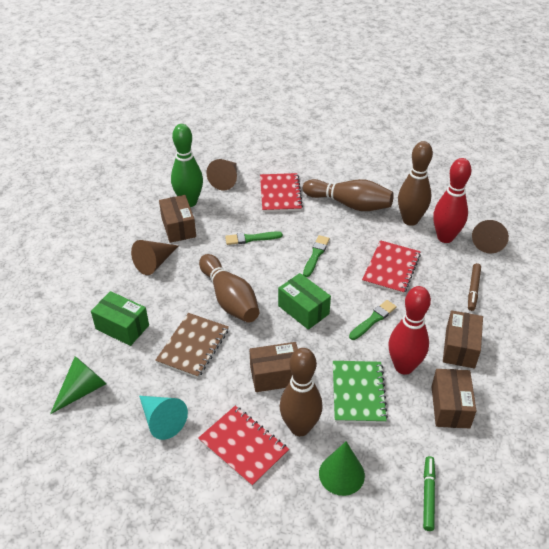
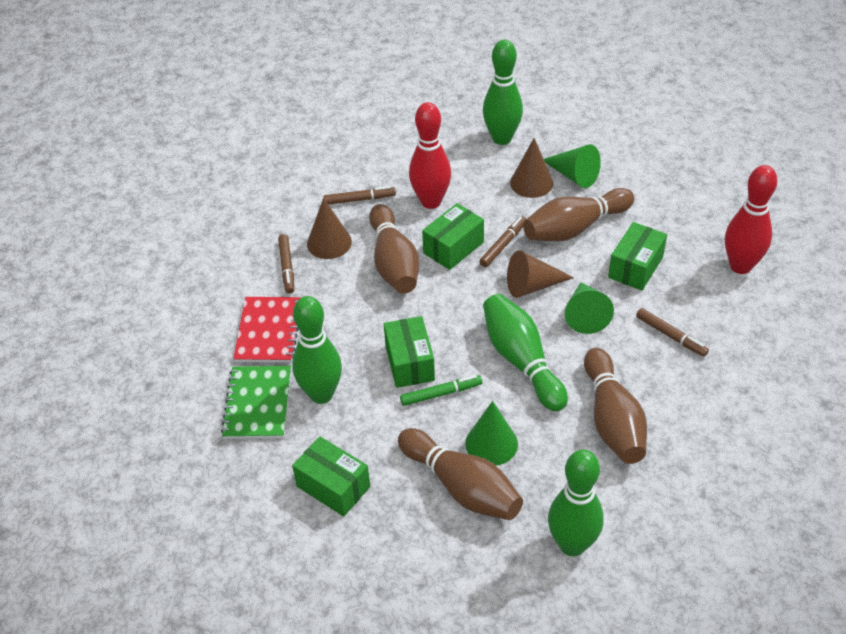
brown box: 4 -> 0
brown marker: 1 -> 4
brown notebook: 1 -> 0
green bowling pin: 1 -> 4
green box: 2 -> 4
green brush: 3 -> 0
green cone: 2 -> 3
red notebook: 3 -> 1
turquoise cone: 1 -> 0

